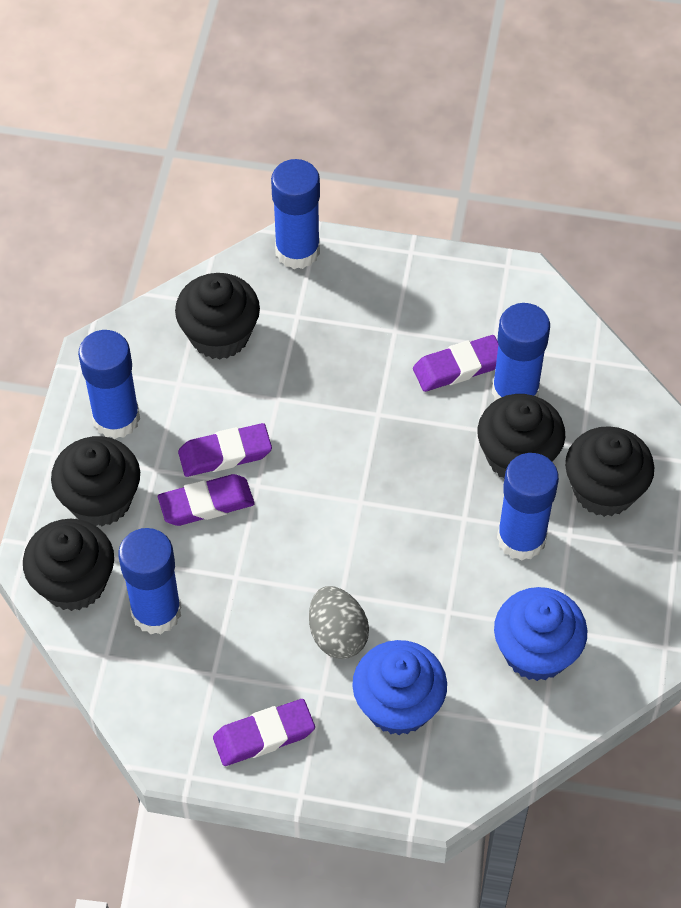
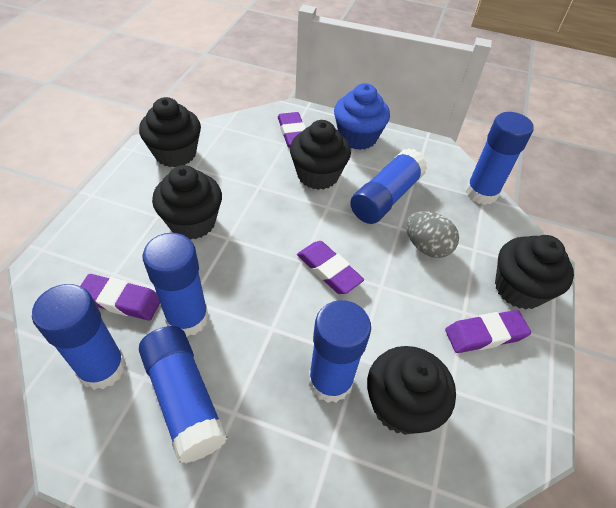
blue cupcake: 2 -> 1
blue glue stick: 5 -> 6

